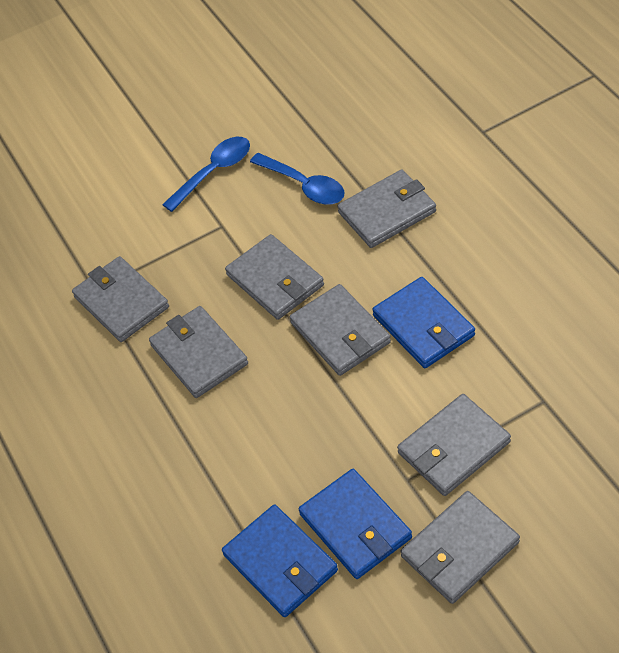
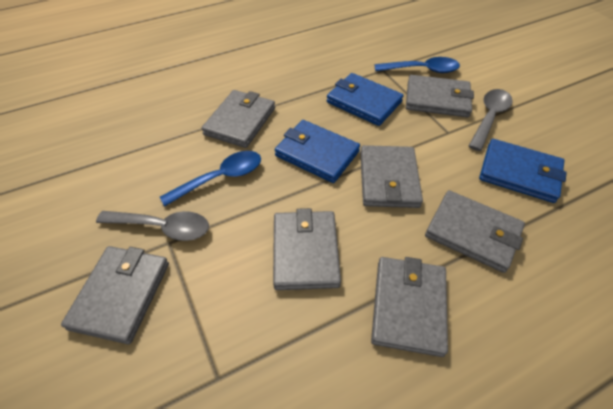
grey spoon: 0 -> 2

